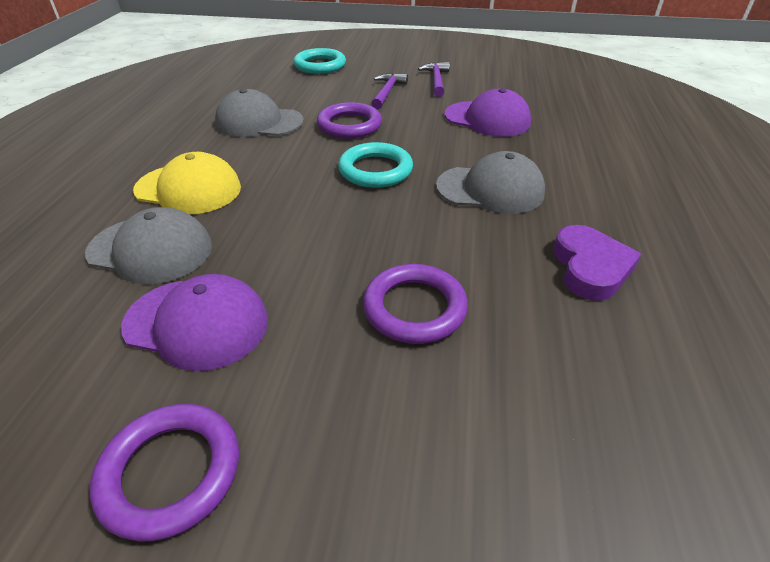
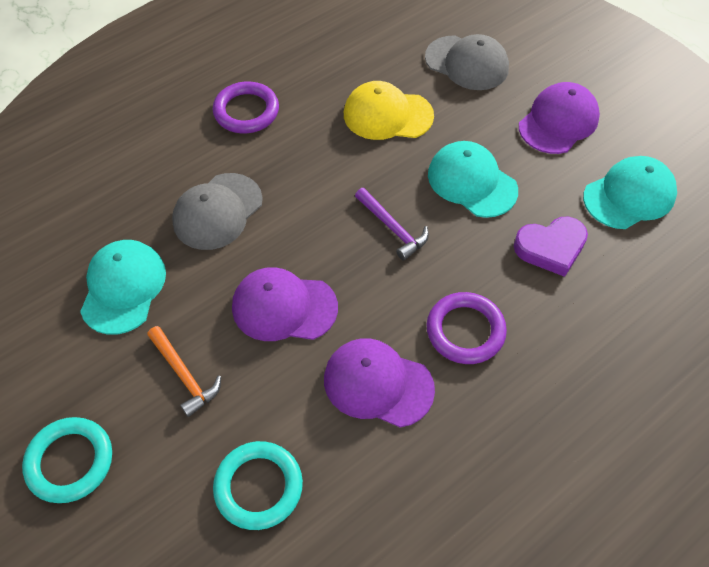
grey cap: 3 -> 2
orange hammer: 0 -> 1
purple cap: 2 -> 3
purple hammer: 2 -> 1
purple ring: 3 -> 2
turquoise cap: 0 -> 3

